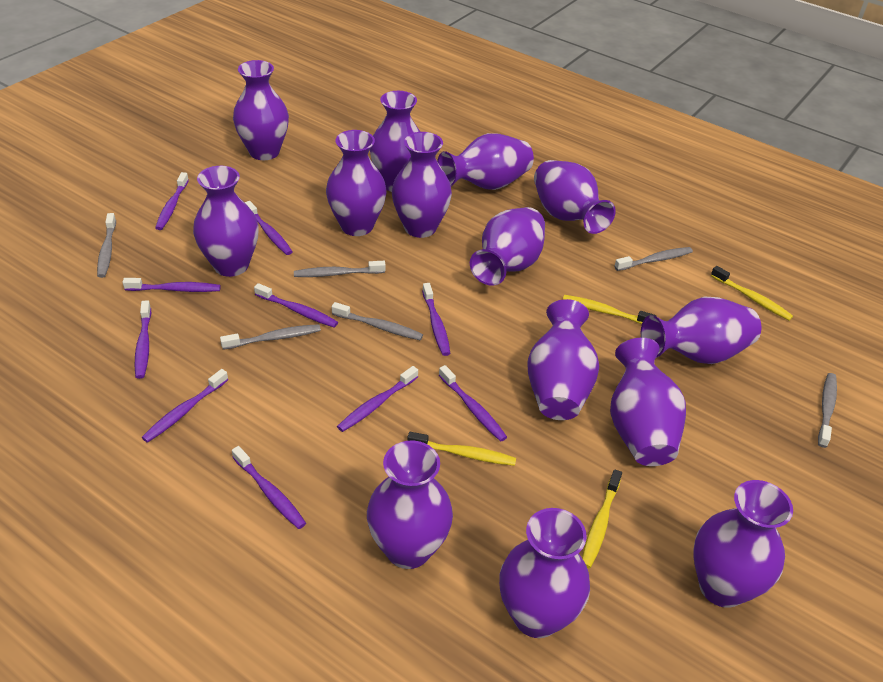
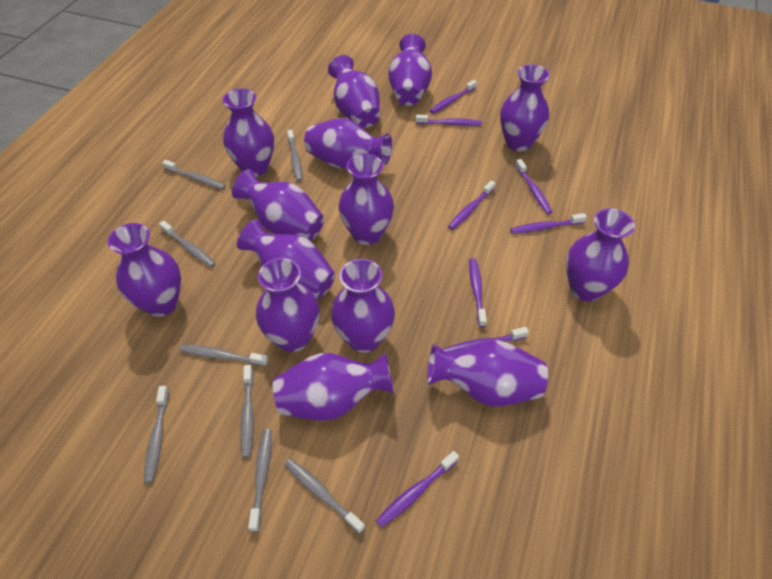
grey toothbrush: 6 -> 8
purple toothbrush: 10 -> 8
yellow toothbrush: 4 -> 0

